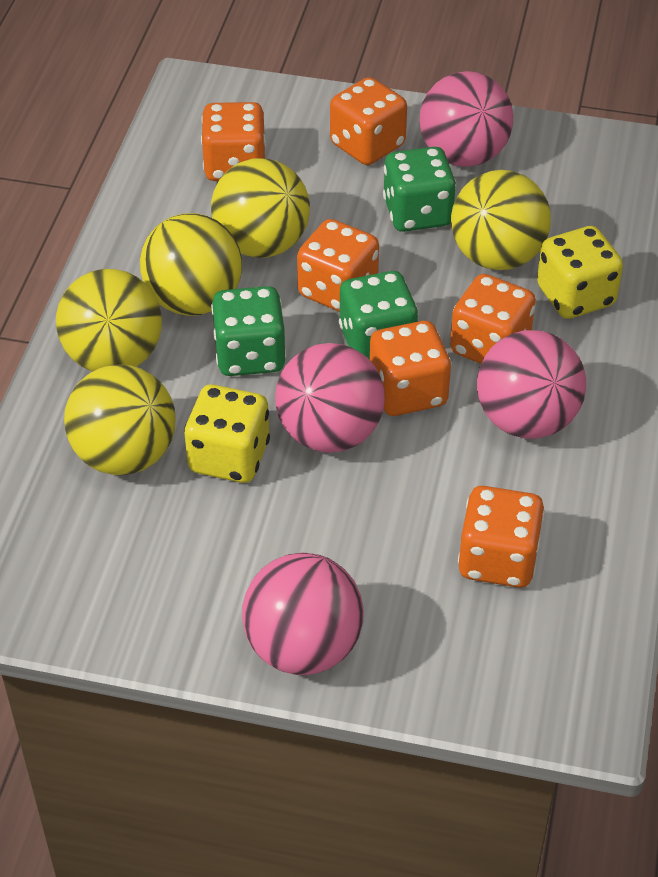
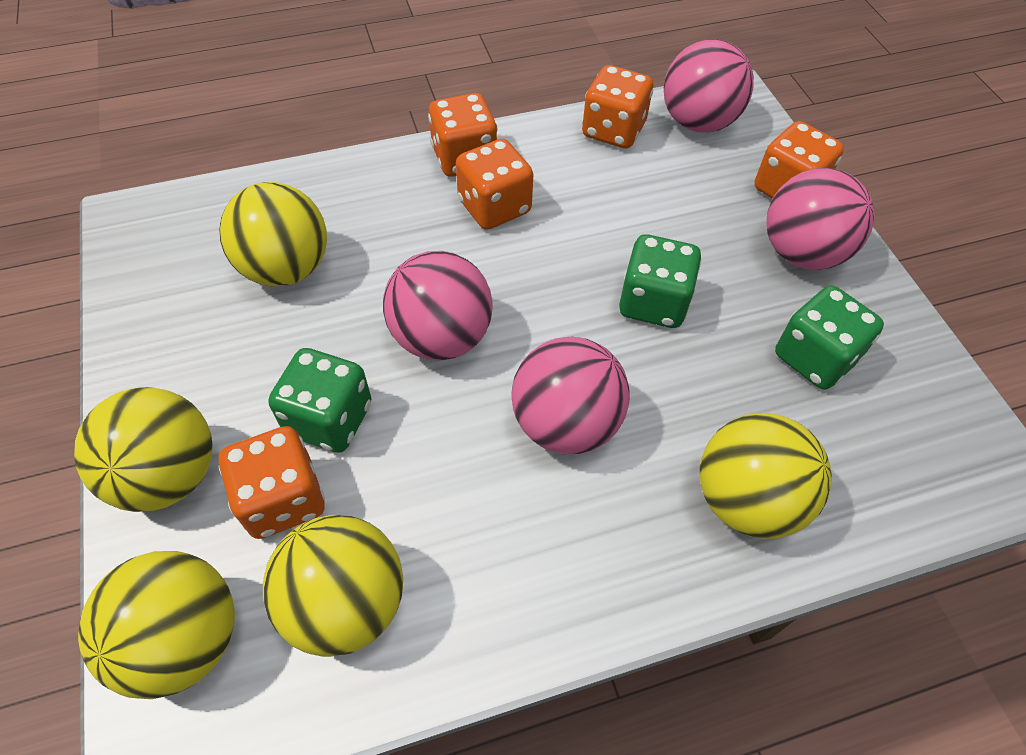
orange dice: 6 -> 5
yellow dice: 2 -> 0

